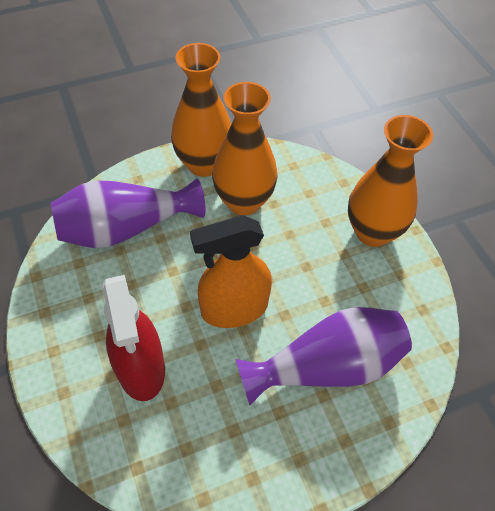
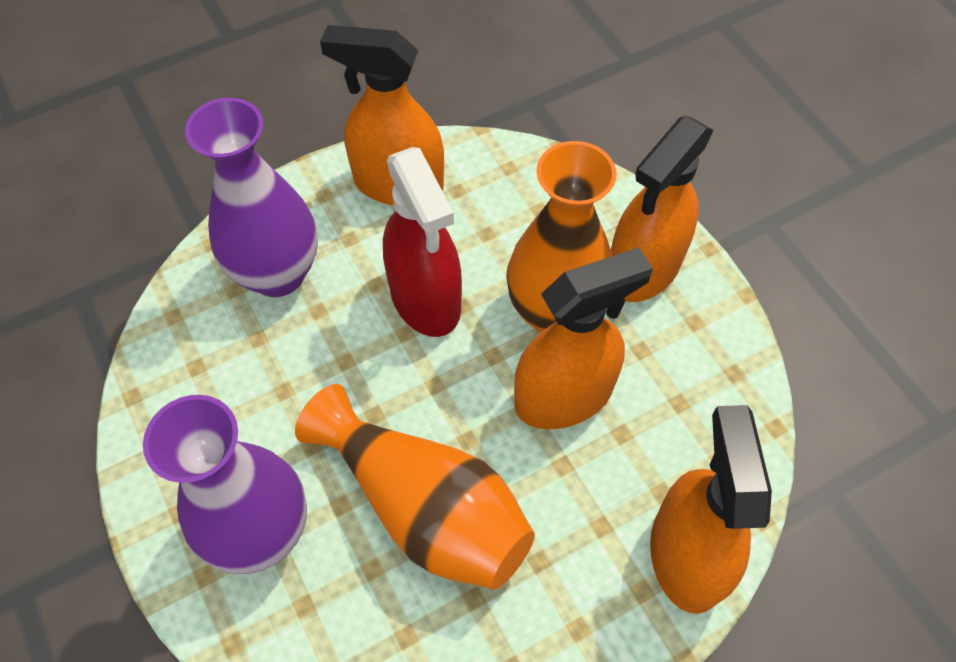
orange spray bottle: 1 -> 4
orange vase: 3 -> 2

